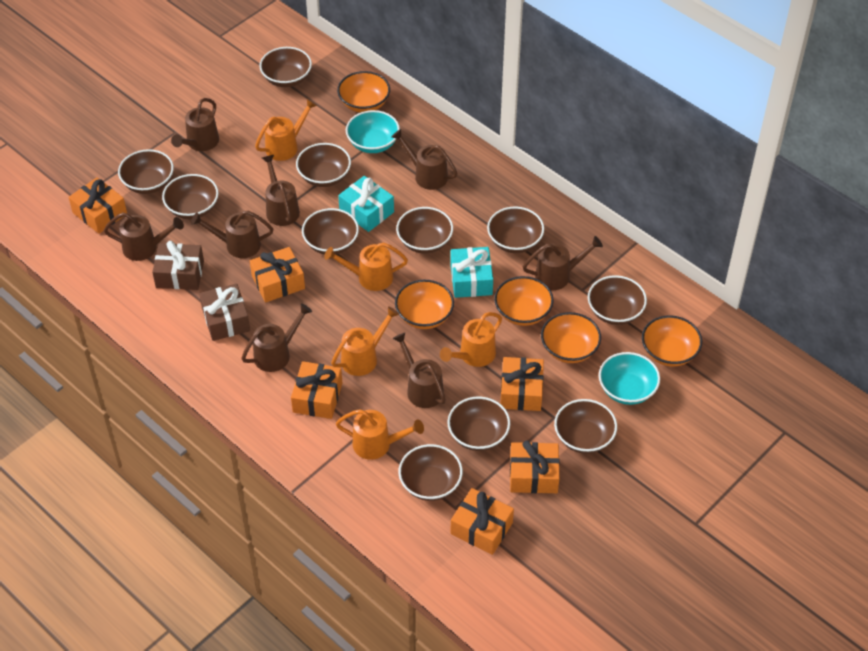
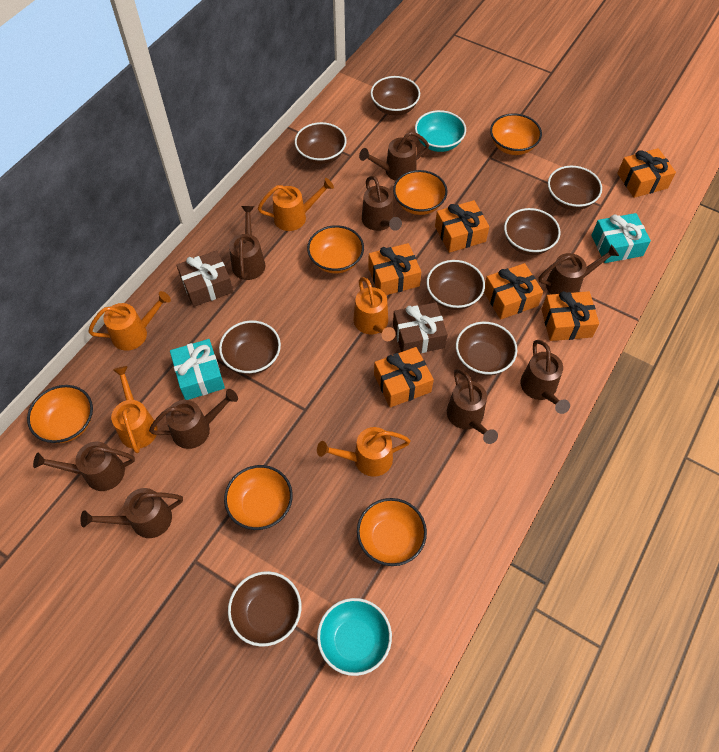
brown bowl: 11 -> 8
brown watering can: 8 -> 9
orange bowl: 5 -> 6

